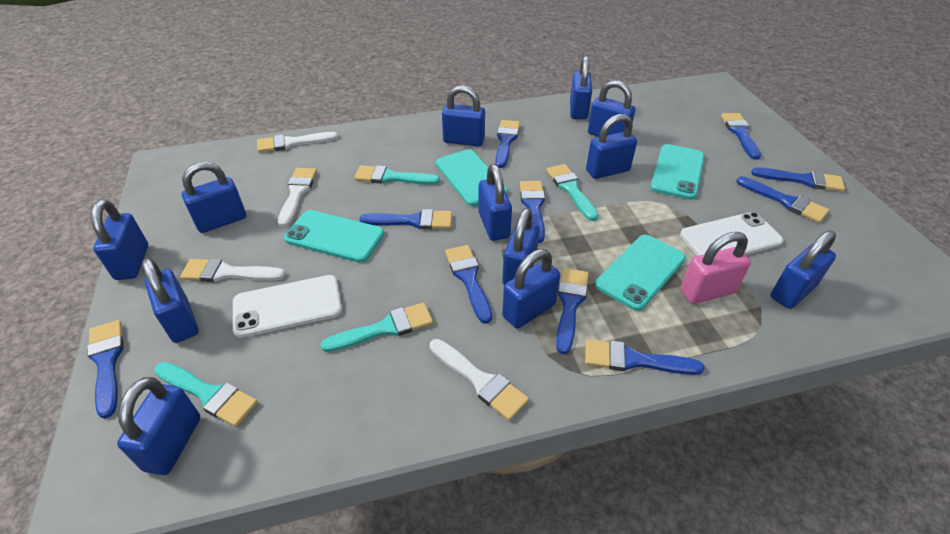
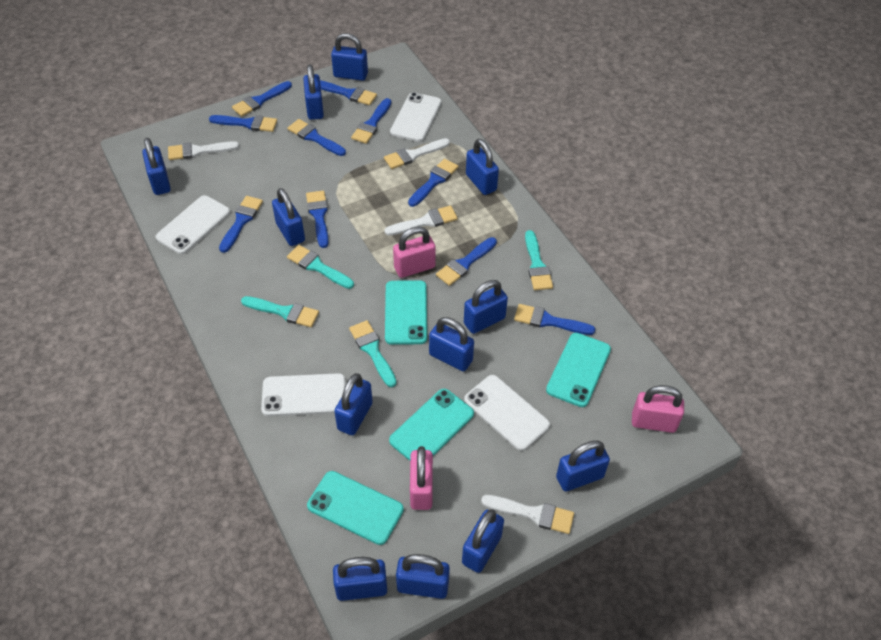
pink padlock: 1 -> 3
white phone: 2 -> 4

